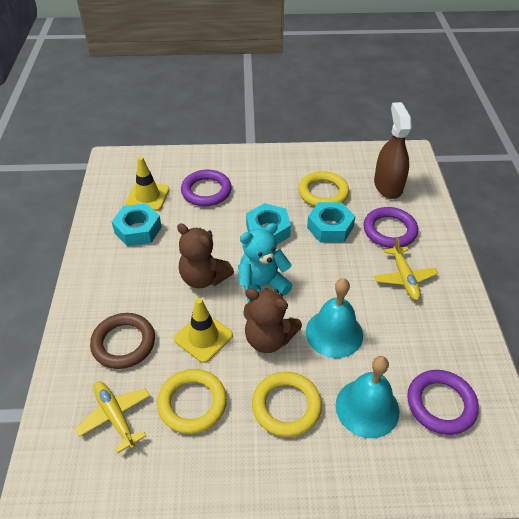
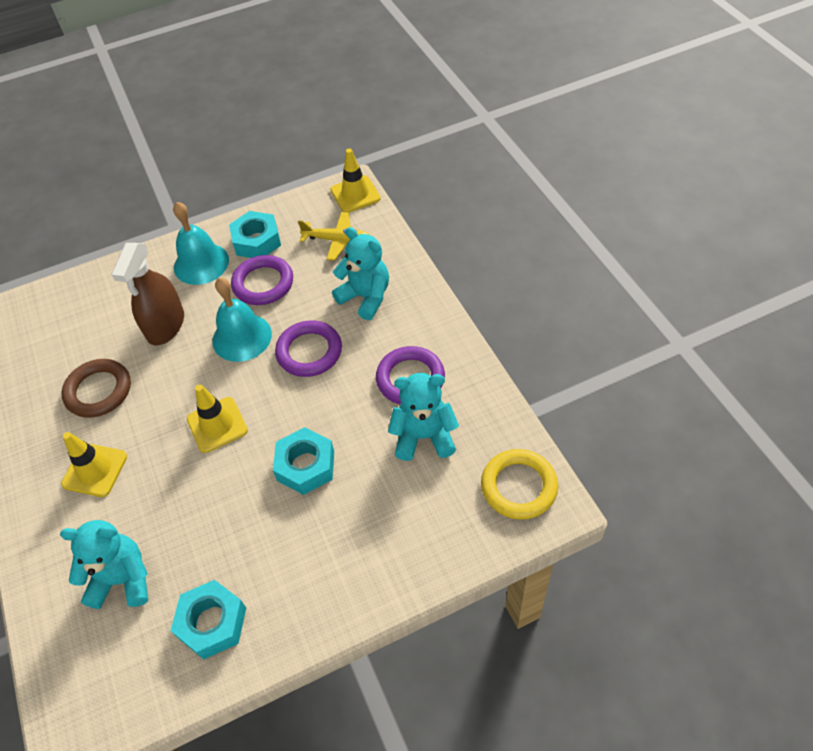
brown teddy bear: 2 -> 0
turquoise teddy bear: 1 -> 3
yellow plane: 2 -> 1
yellow ring: 3 -> 1
yellow traffic cone: 2 -> 3

